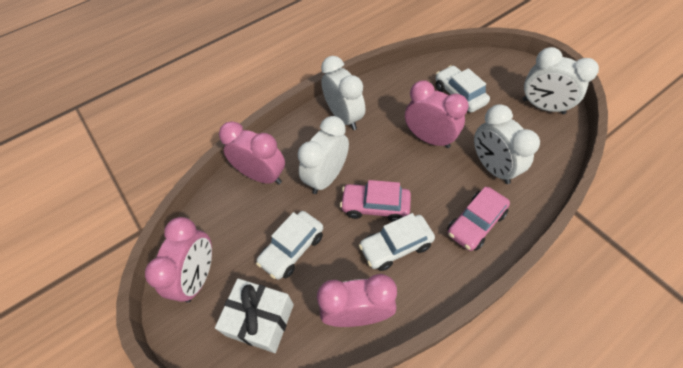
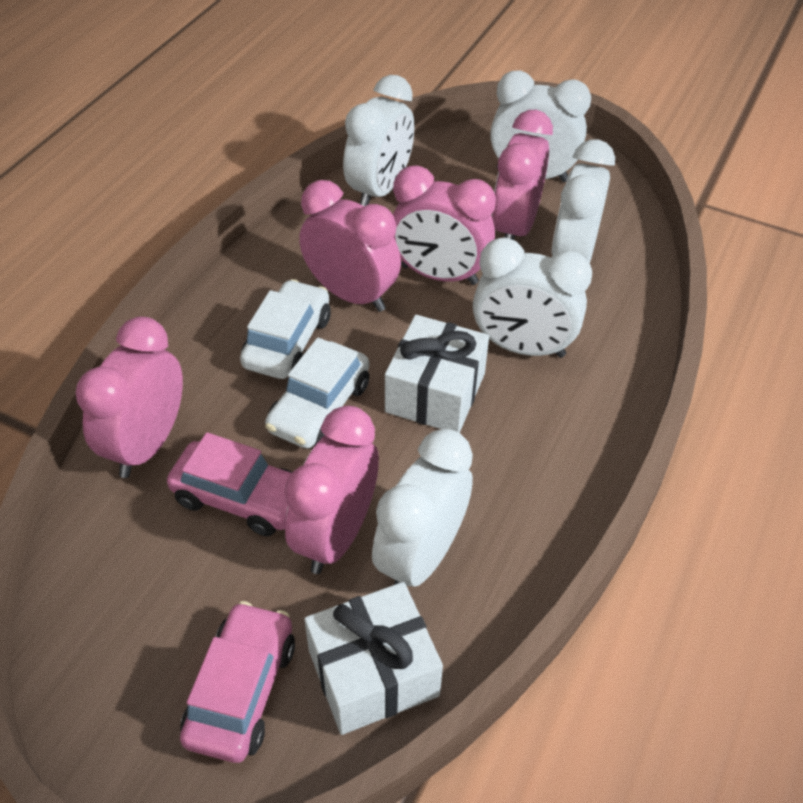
pink clock: 4 -> 5
white car: 3 -> 2
white clock: 4 -> 5
white gift: 1 -> 2

